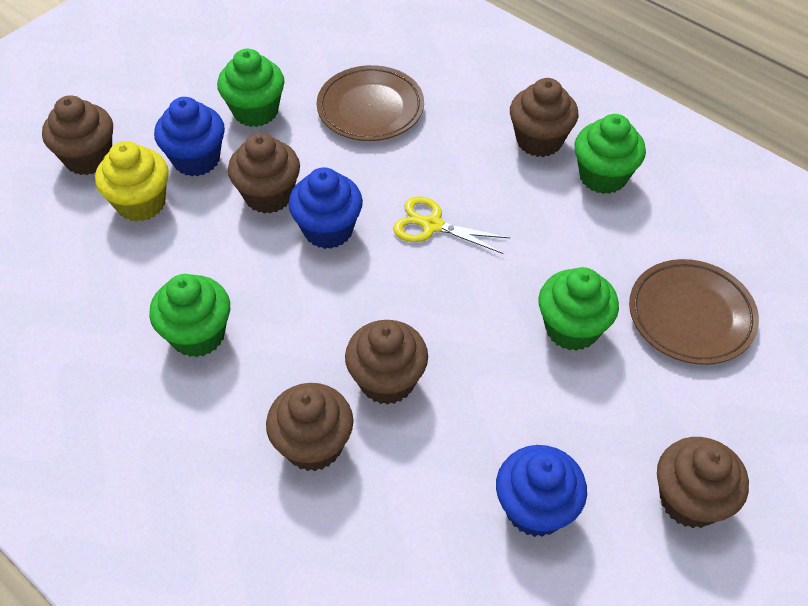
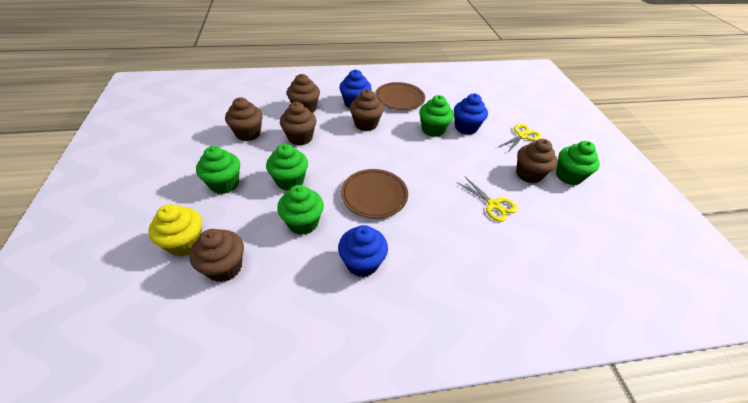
green cupcake: 4 -> 5
yellow scissors: 1 -> 2

